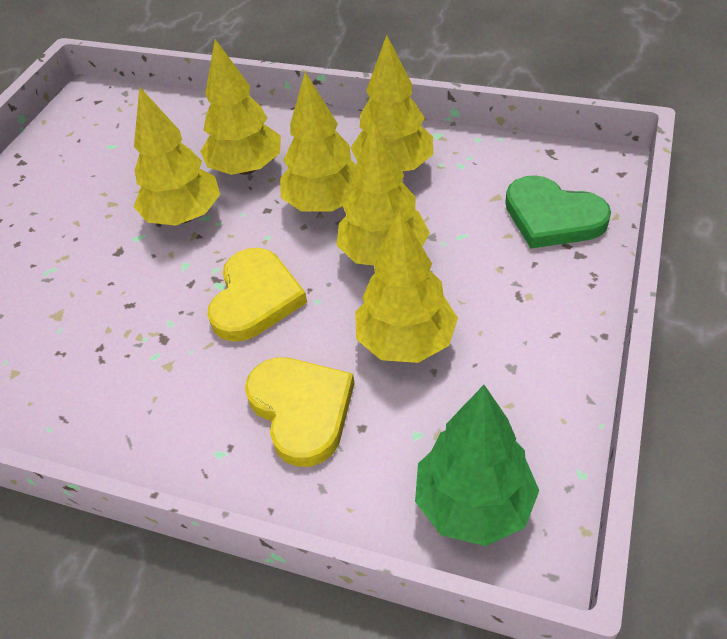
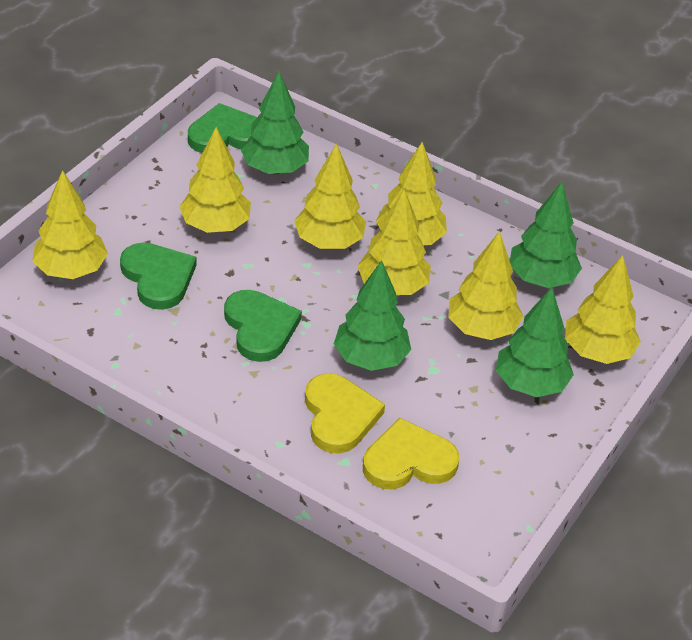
green heart: 1 -> 3
green tree: 1 -> 4
yellow tree: 6 -> 7

